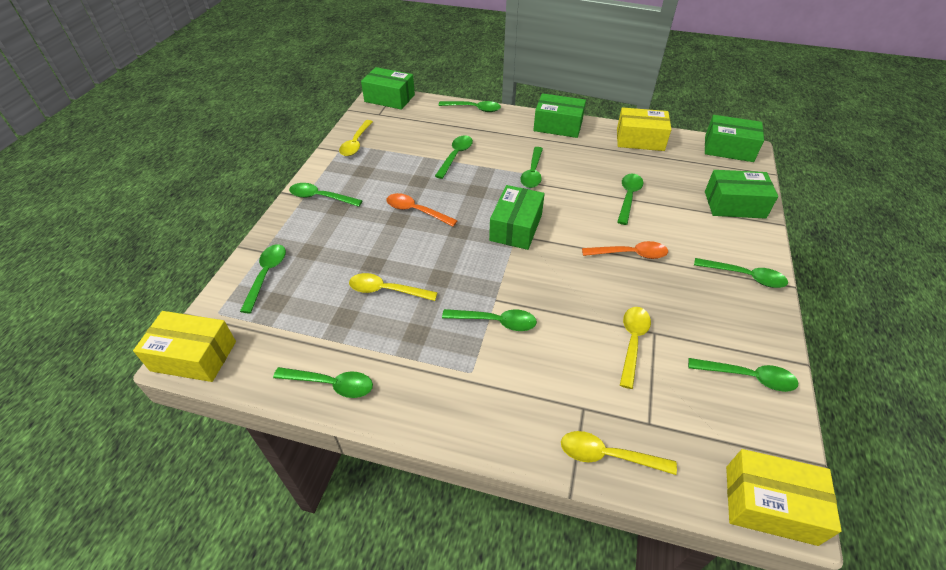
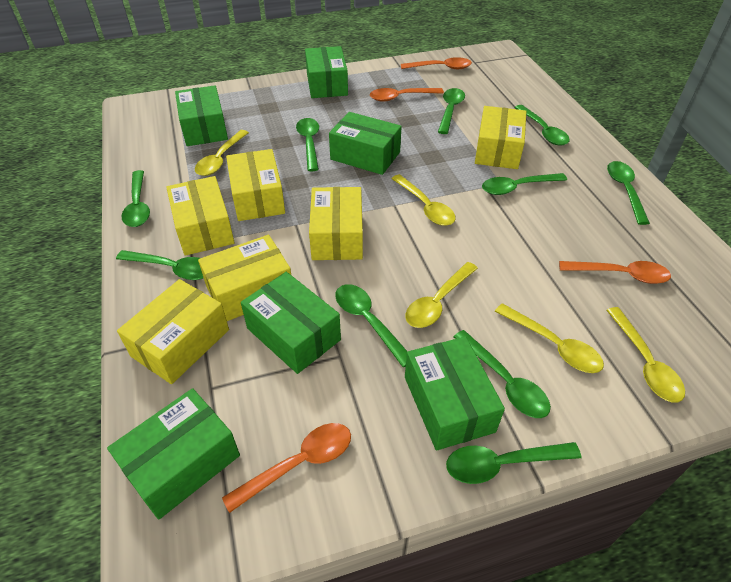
green box: 5 -> 6
orange spoon: 2 -> 4
yellow box: 3 -> 6
yellow spoon: 4 -> 5

